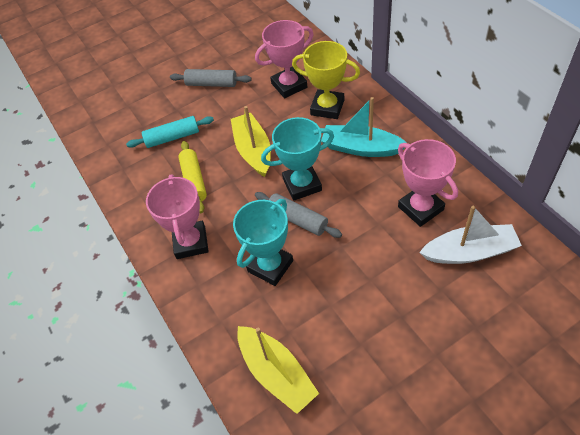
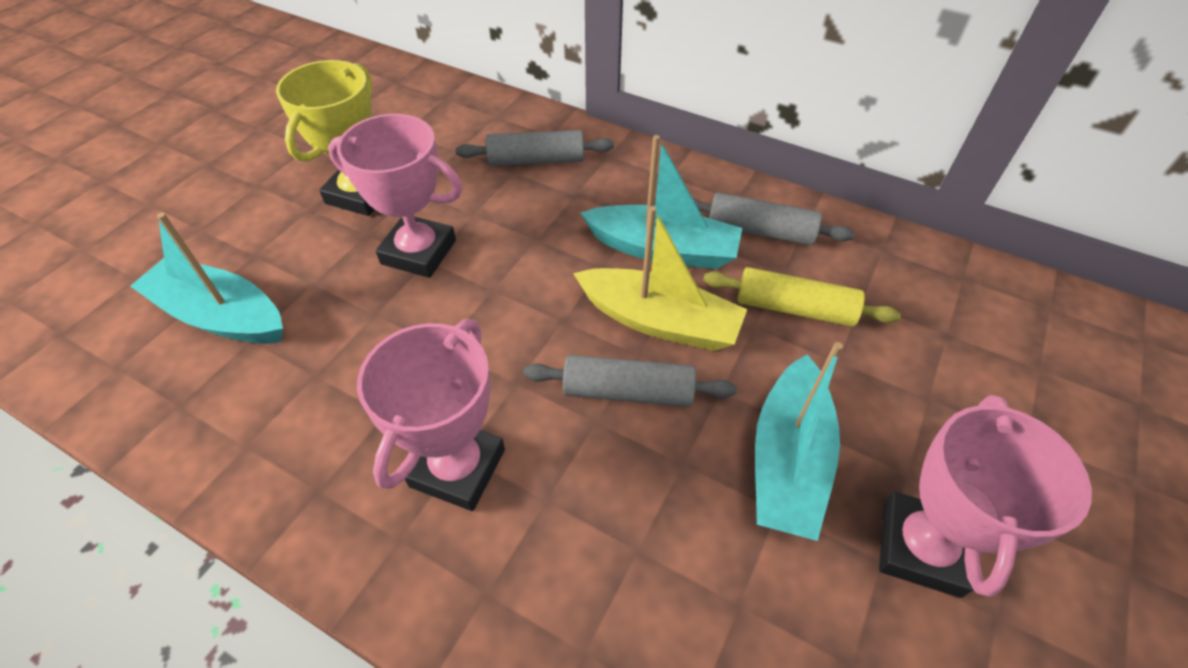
grey rolling pin: 2 -> 3
turquoise boat: 1 -> 3
turquoise rolling pin: 1 -> 0
turquoise trophy: 2 -> 0
white boat: 1 -> 0
yellow boat: 2 -> 1

